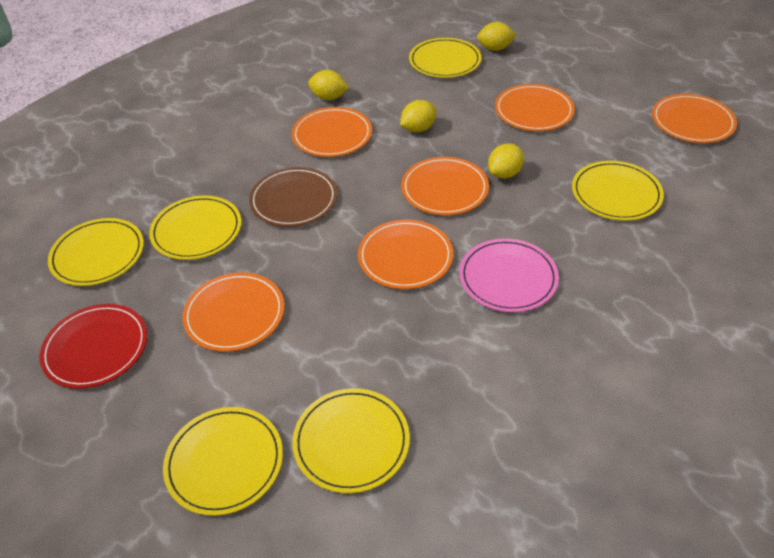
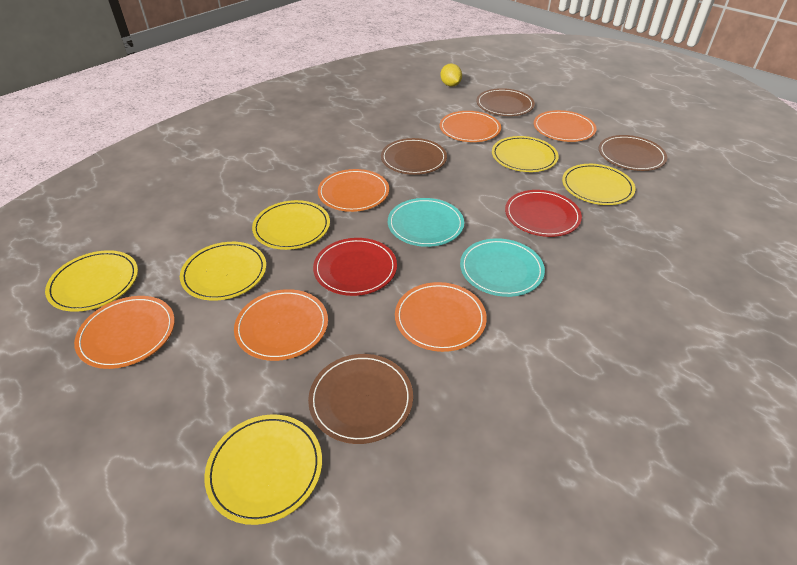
brown plate: 1 -> 4
pink plate: 1 -> 0
red plate: 1 -> 2
turquoise plate: 0 -> 2
yellow lemon: 4 -> 1

